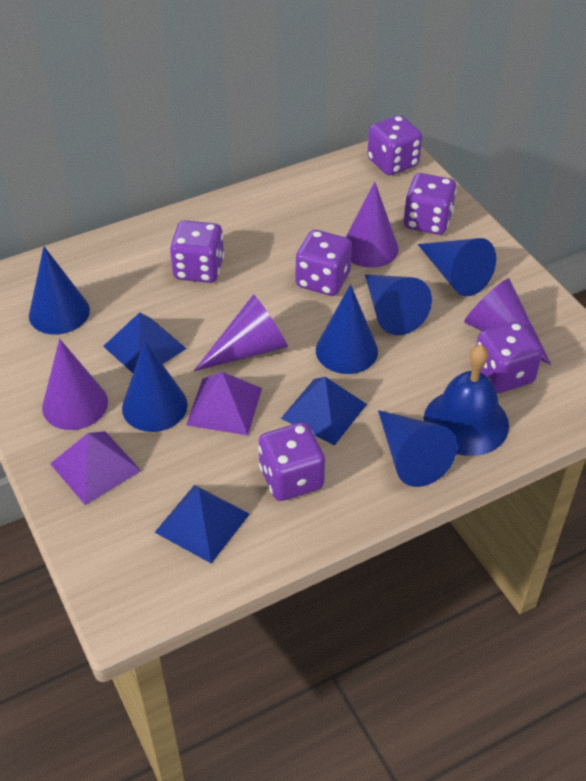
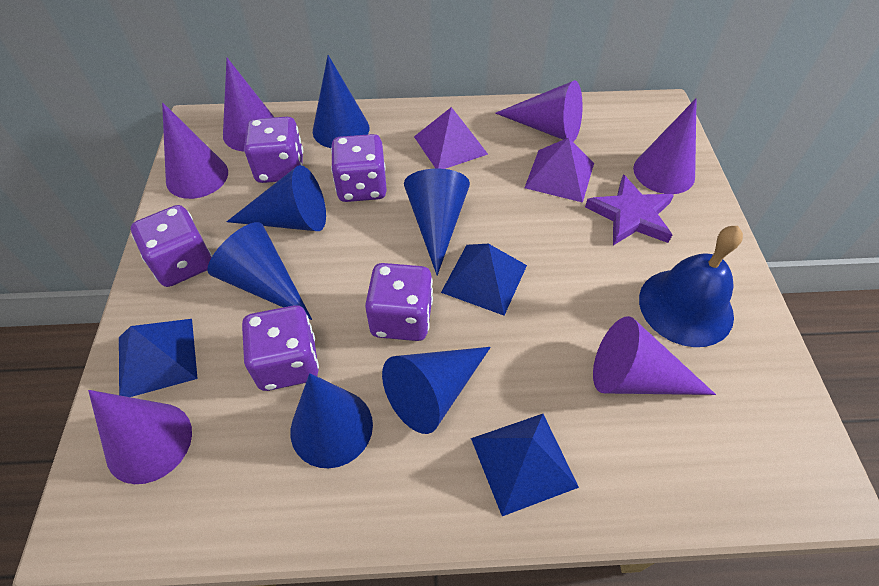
purple cone: 4 -> 6
purple dice: 6 -> 5
purple star: 0 -> 1

